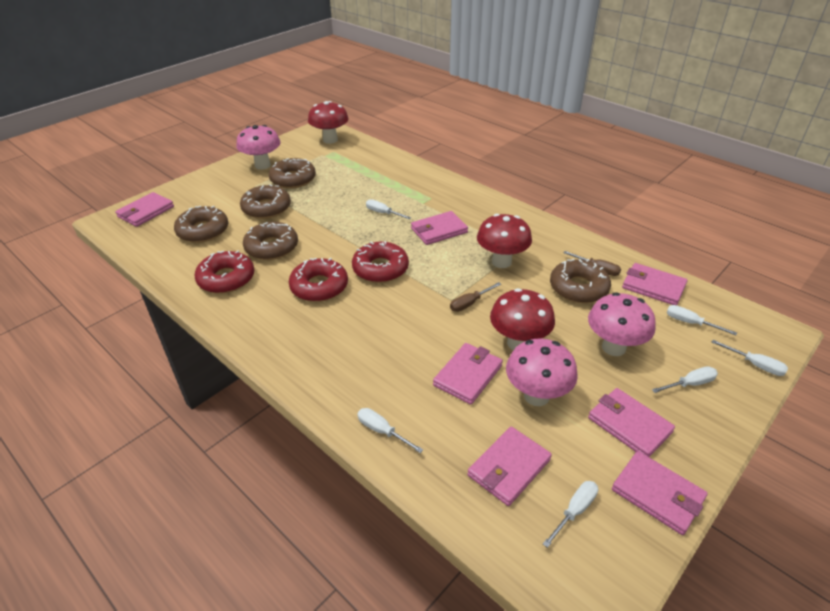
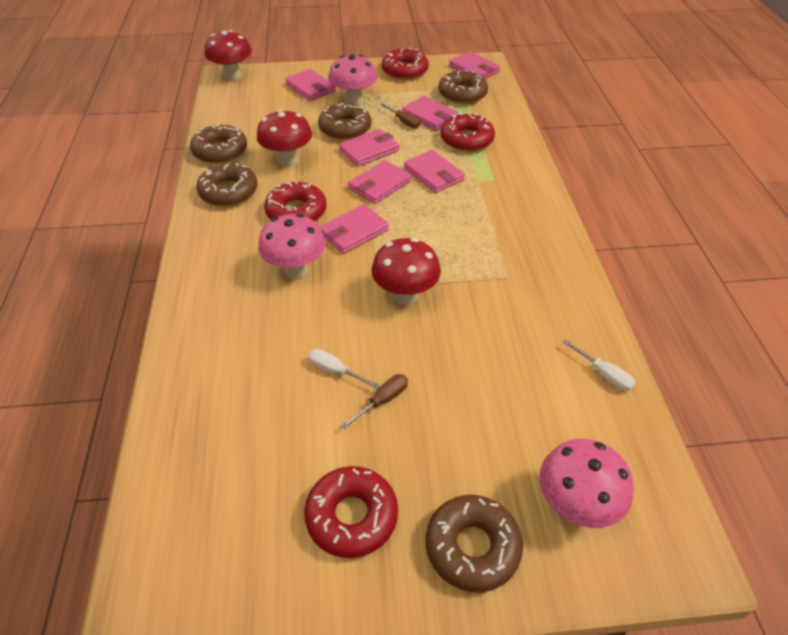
red donut: 3 -> 4
white screwdriver: 6 -> 2

